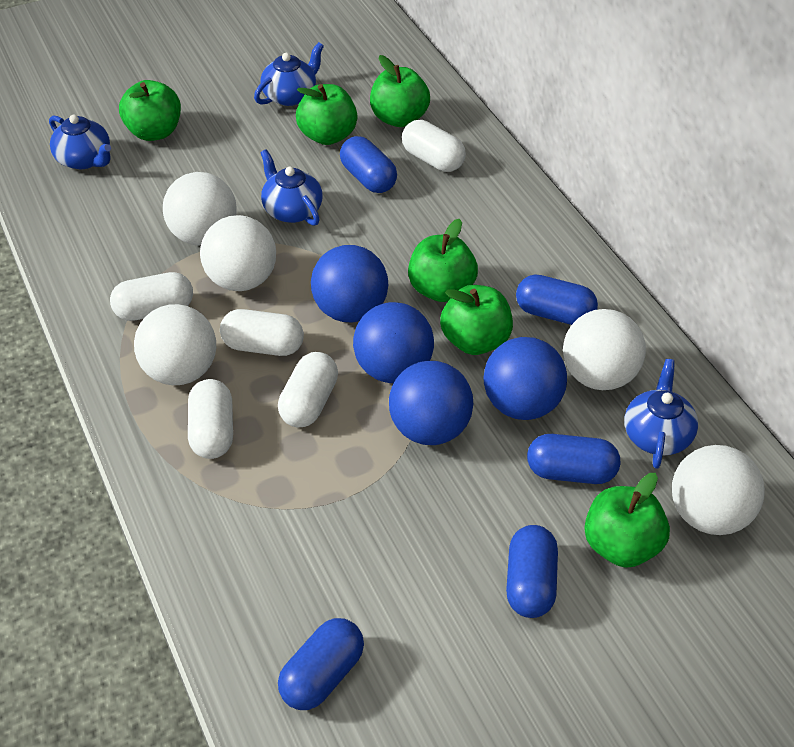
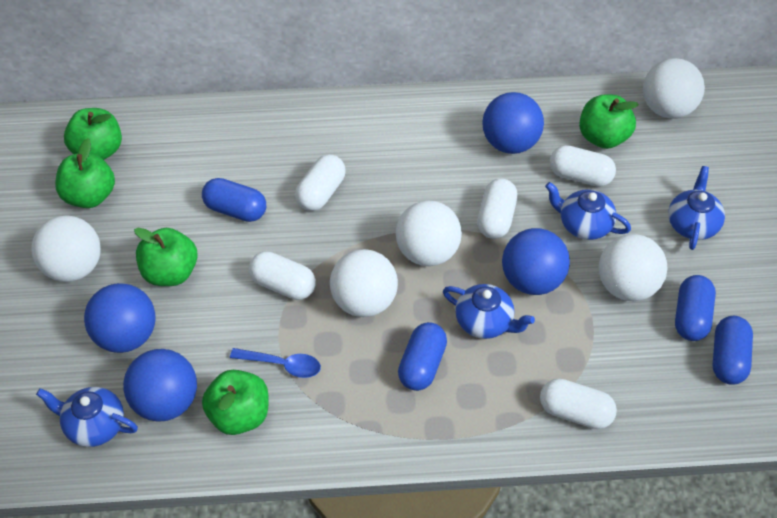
blue capsule: 5 -> 4
blue spoon: 0 -> 1
green apple: 6 -> 5

